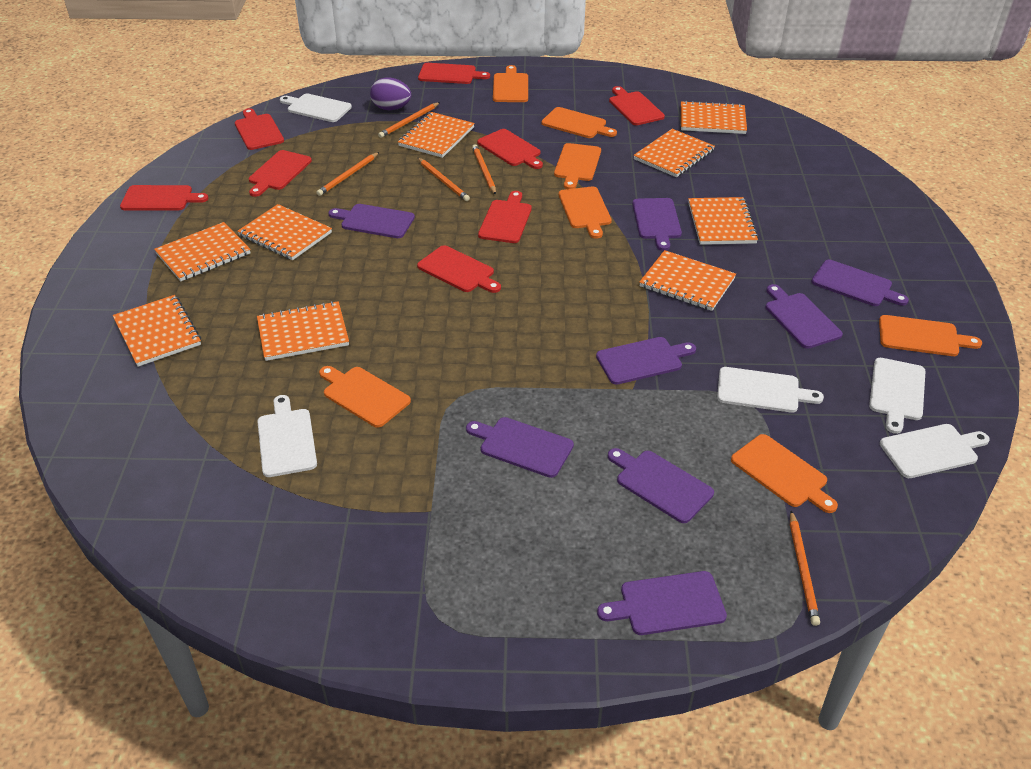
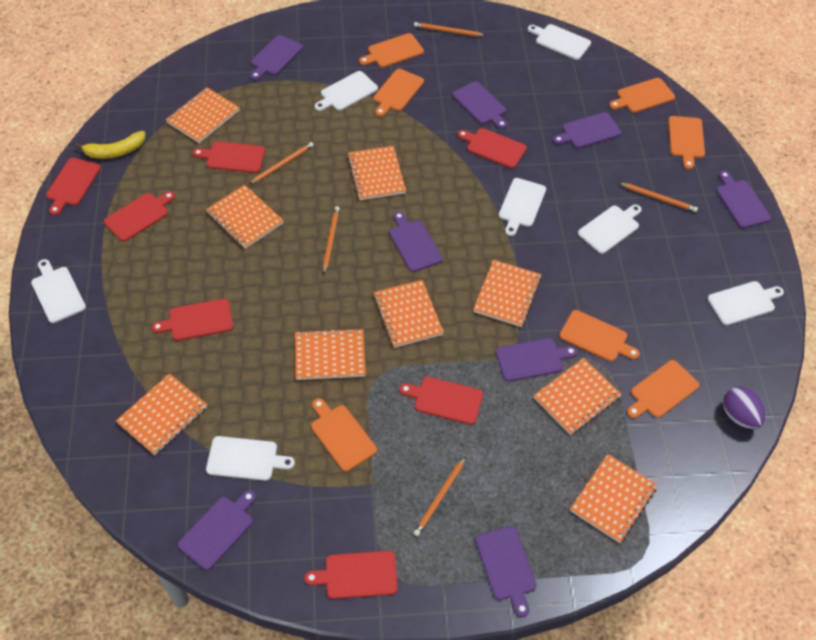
red cutting board: 8 -> 7
white cutting board: 5 -> 7
yellow banana: 0 -> 1

